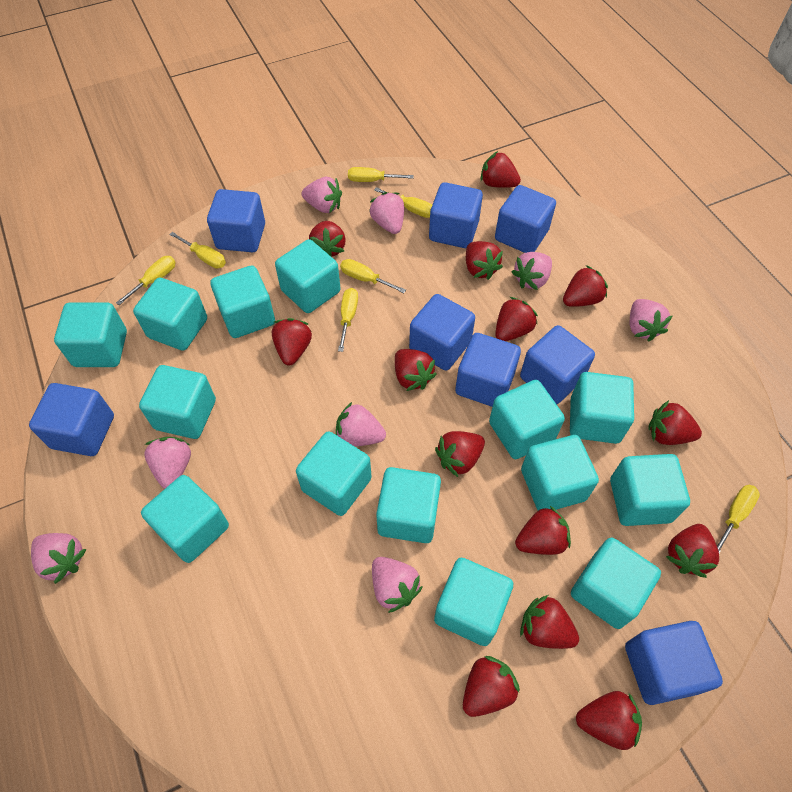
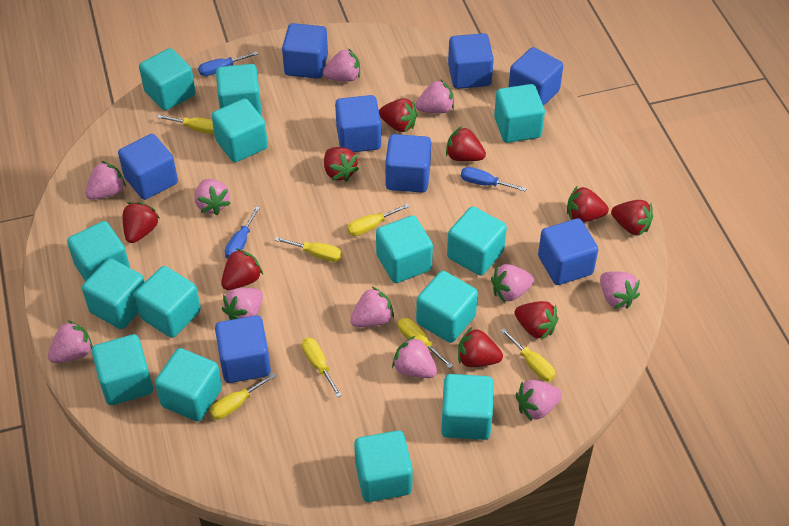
blue screwdriver: 0 -> 3
pink strawberry: 8 -> 11
red strawberry: 14 -> 9

